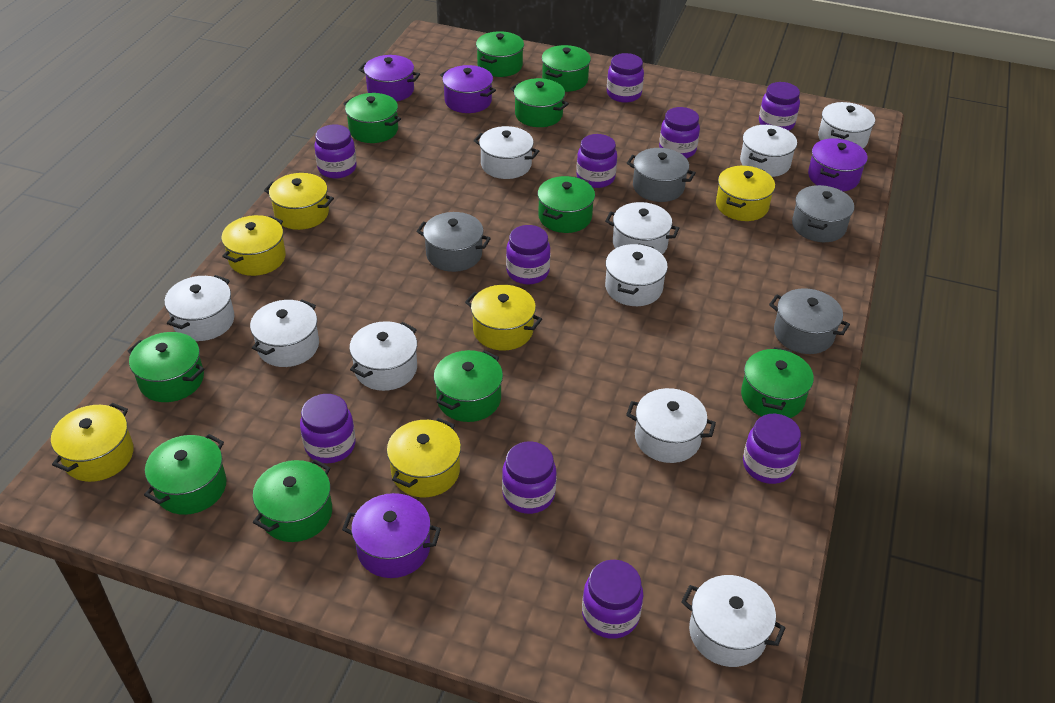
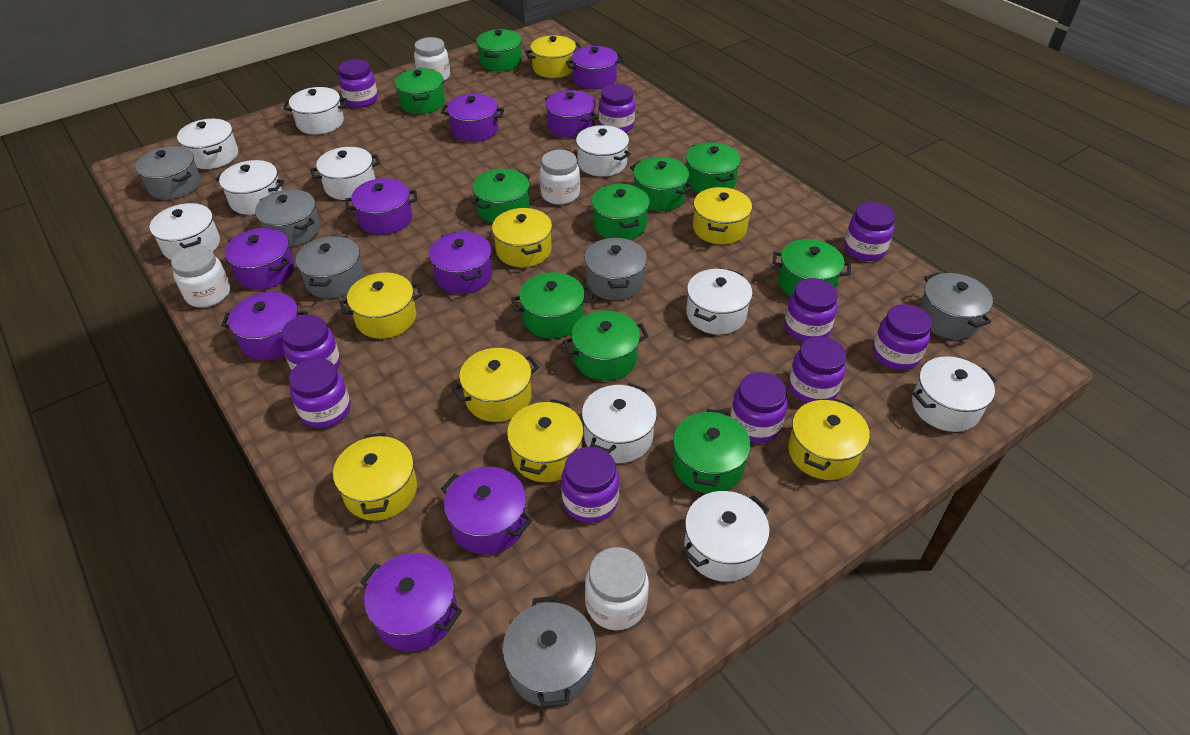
grey pot: 4 -> 6
purple pot: 4 -> 9
white jar: 0 -> 4
yellow pot: 6 -> 8

